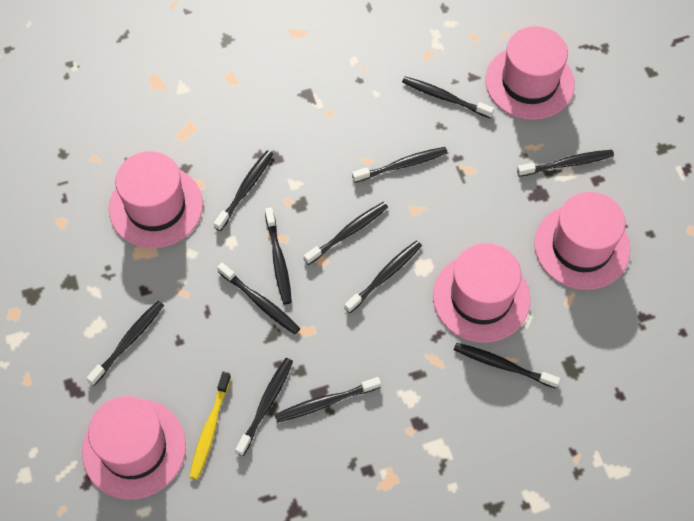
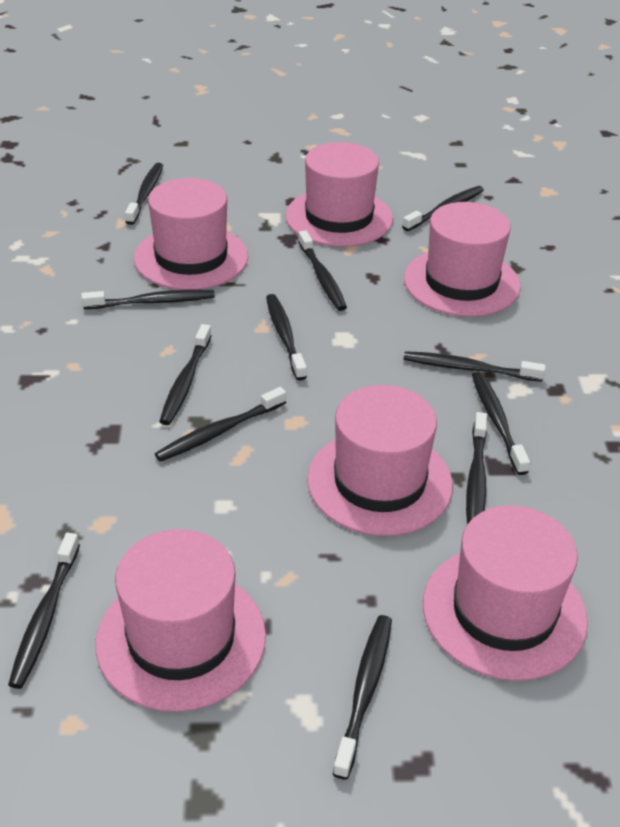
pink hat: 5 -> 6
yellow toothbrush: 1 -> 0

